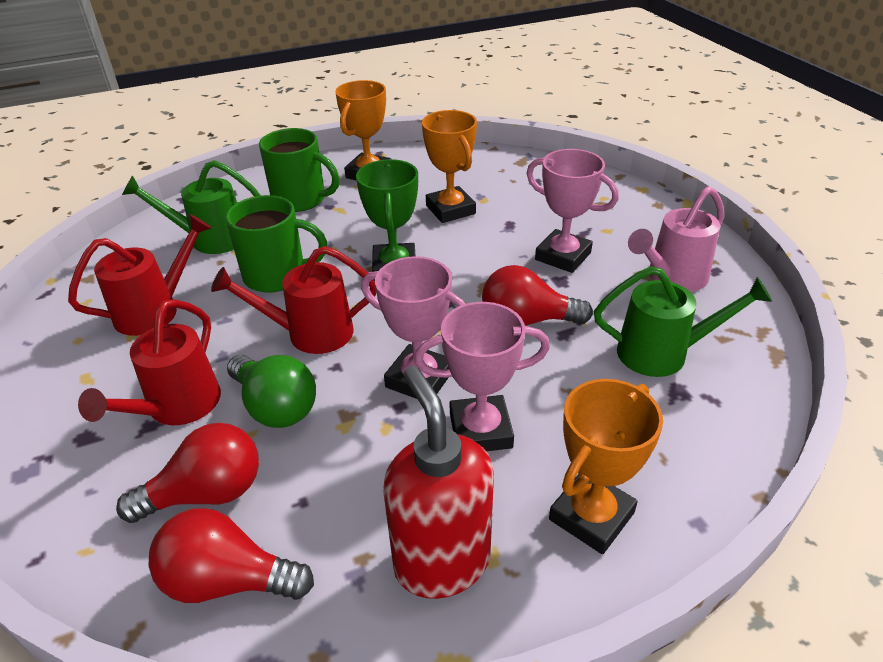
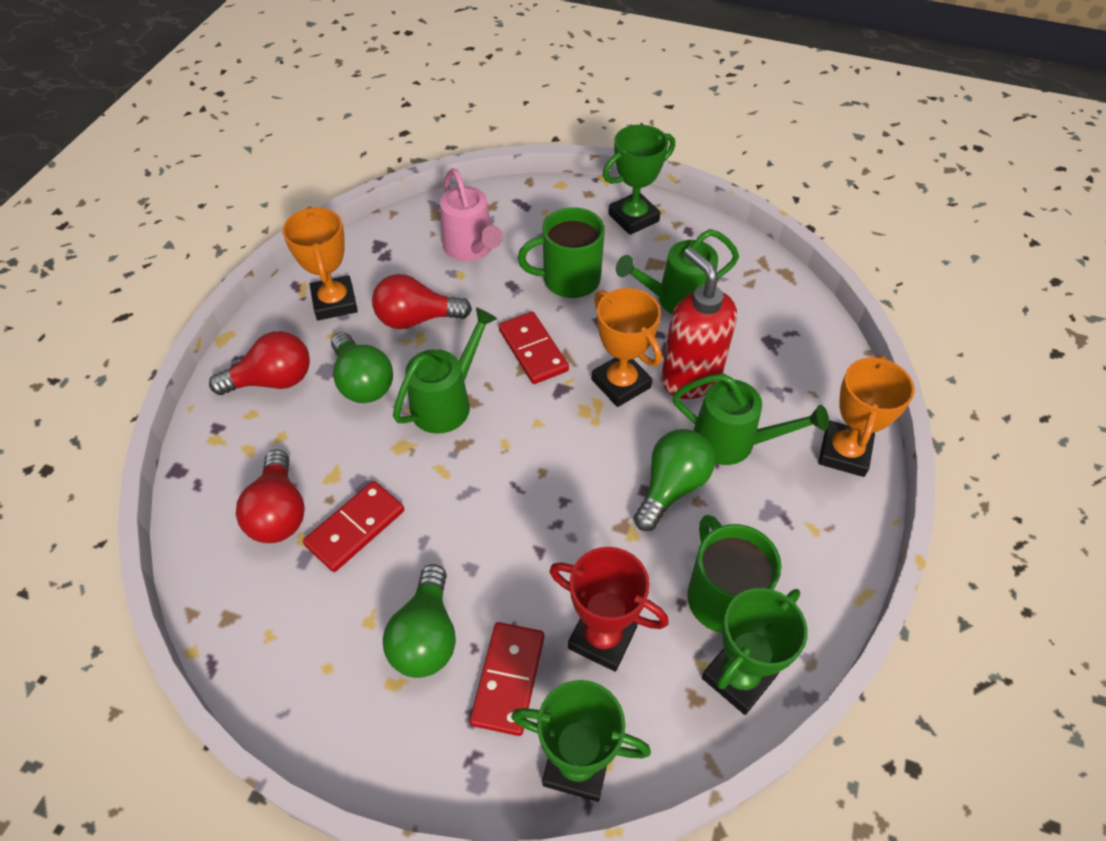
green light bulb: 1 -> 3
green trophy: 1 -> 3
green watering can: 2 -> 3
pink trophy: 3 -> 0
red domino: 0 -> 3
red trophy: 0 -> 1
red watering can: 3 -> 0

